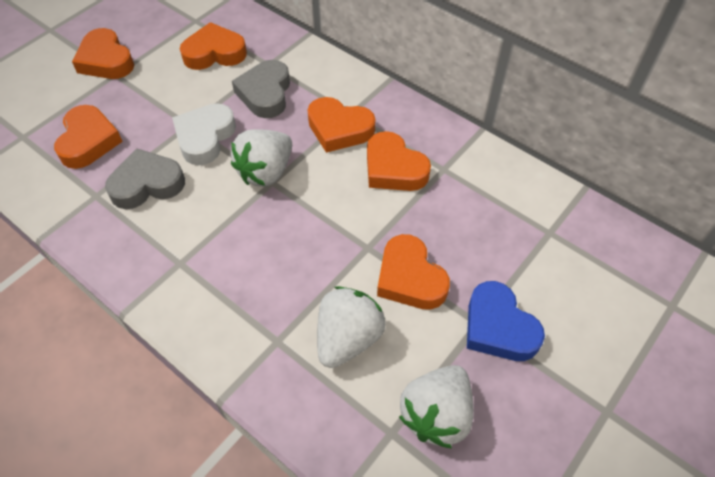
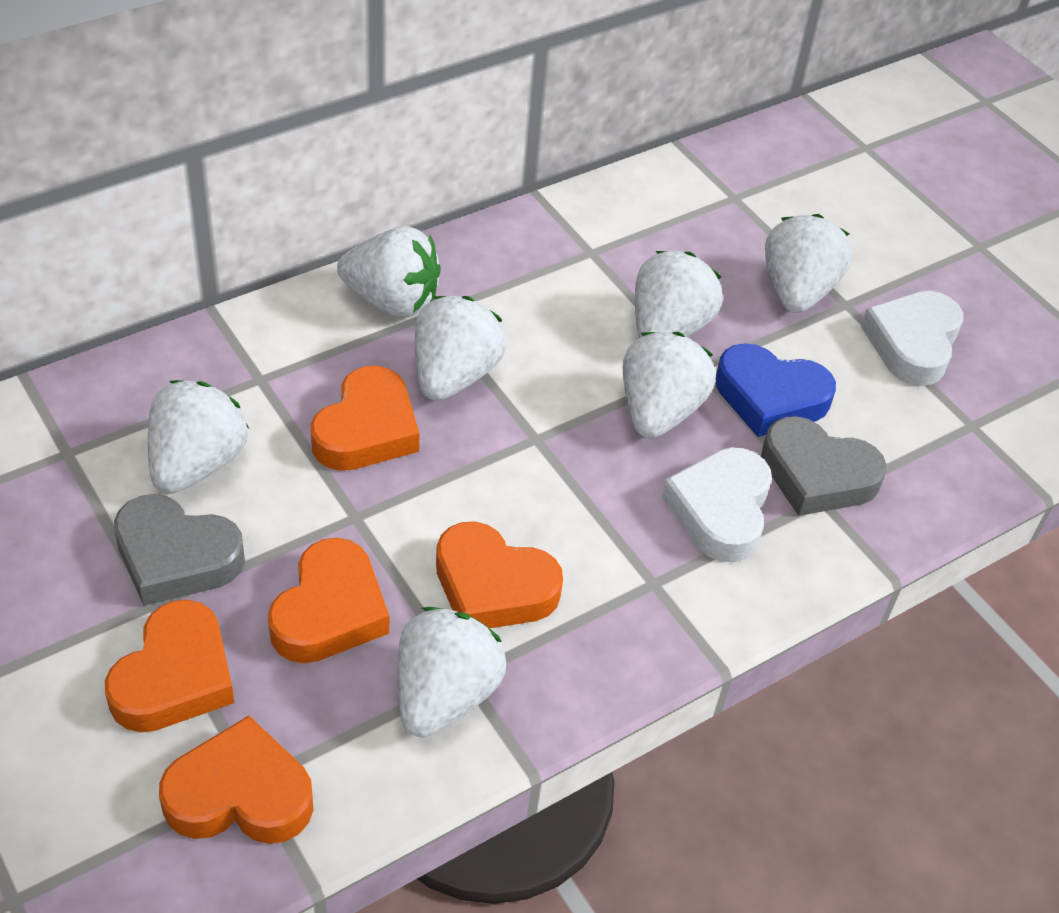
orange heart: 6 -> 5
white heart: 1 -> 2
white strawberry: 3 -> 7

